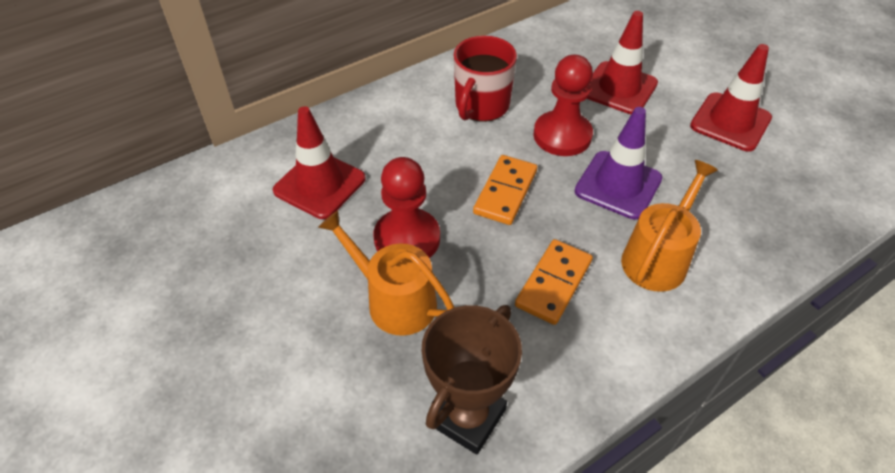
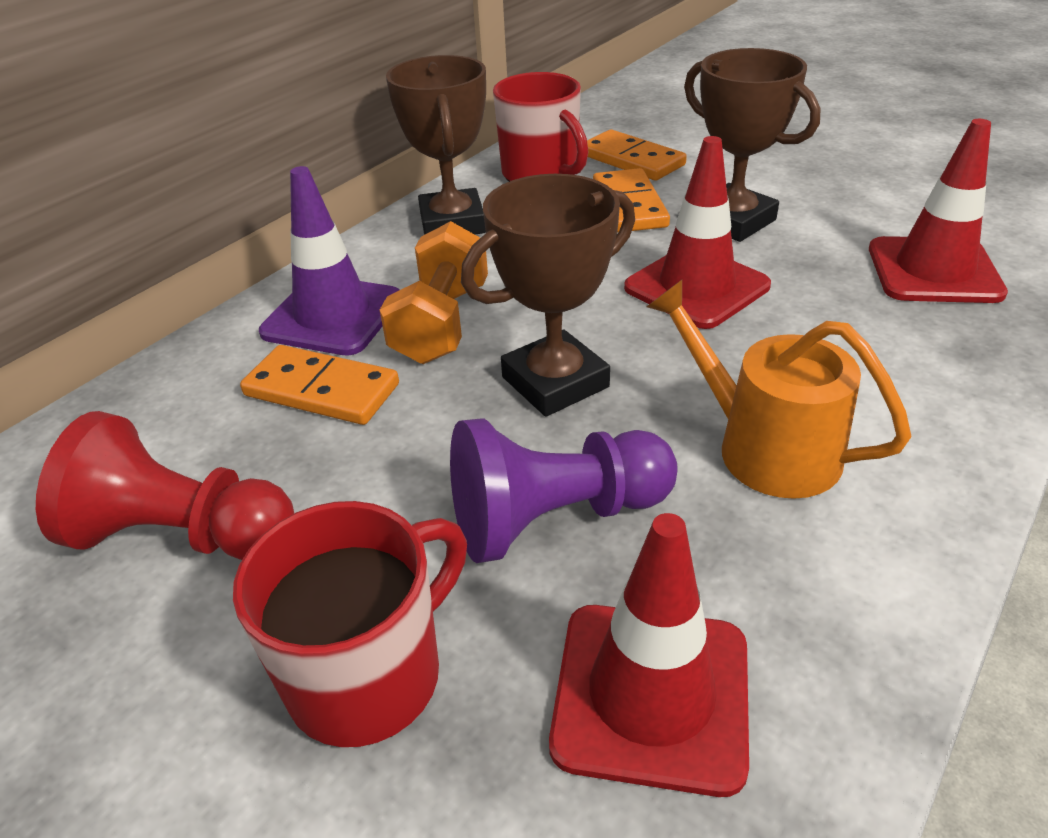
brown trophy: 1 -> 3
orange domino: 2 -> 3
orange dumbbell: 0 -> 1
orange watering can: 2 -> 1
purple pawn: 0 -> 1
red mug: 1 -> 2
red pawn: 2 -> 1

